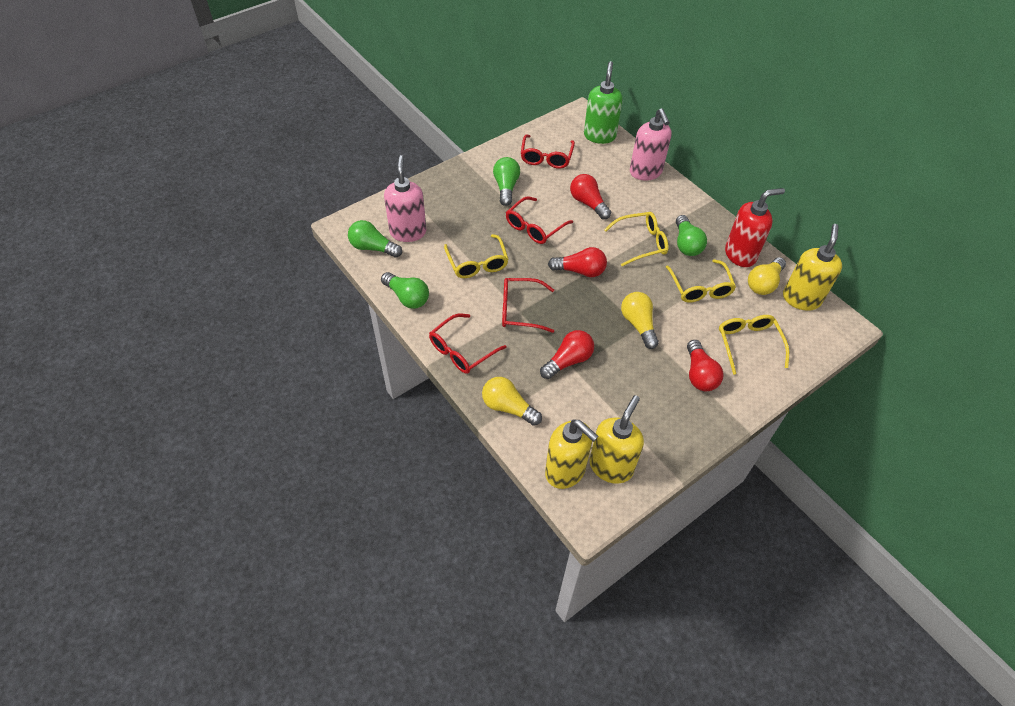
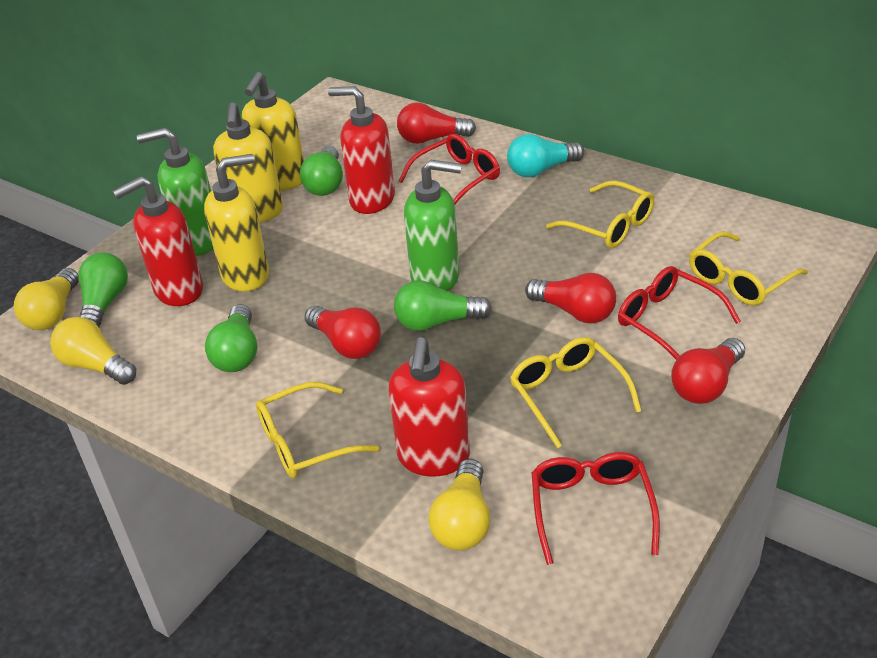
green soap dispenser: 1 -> 2
pink soap dispenser: 2 -> 0
red glasses: 4 -> 3
red soap dispenser: 1 -> 3
turquoise light bulb: 0 -> 1

